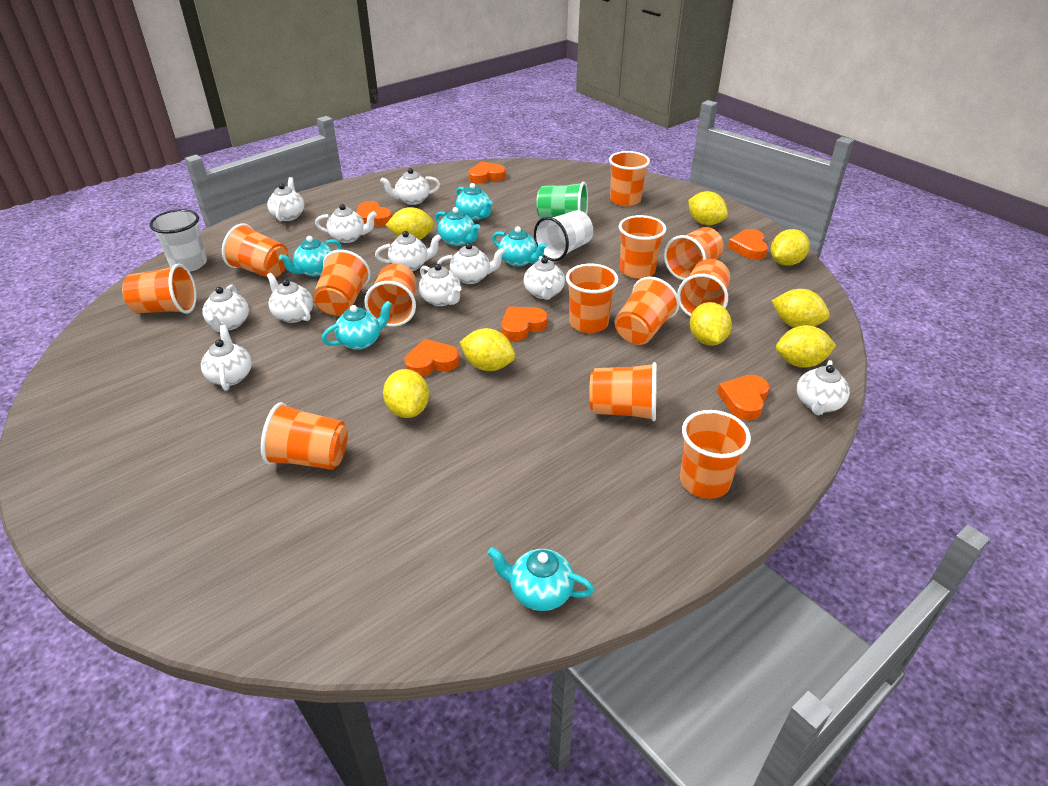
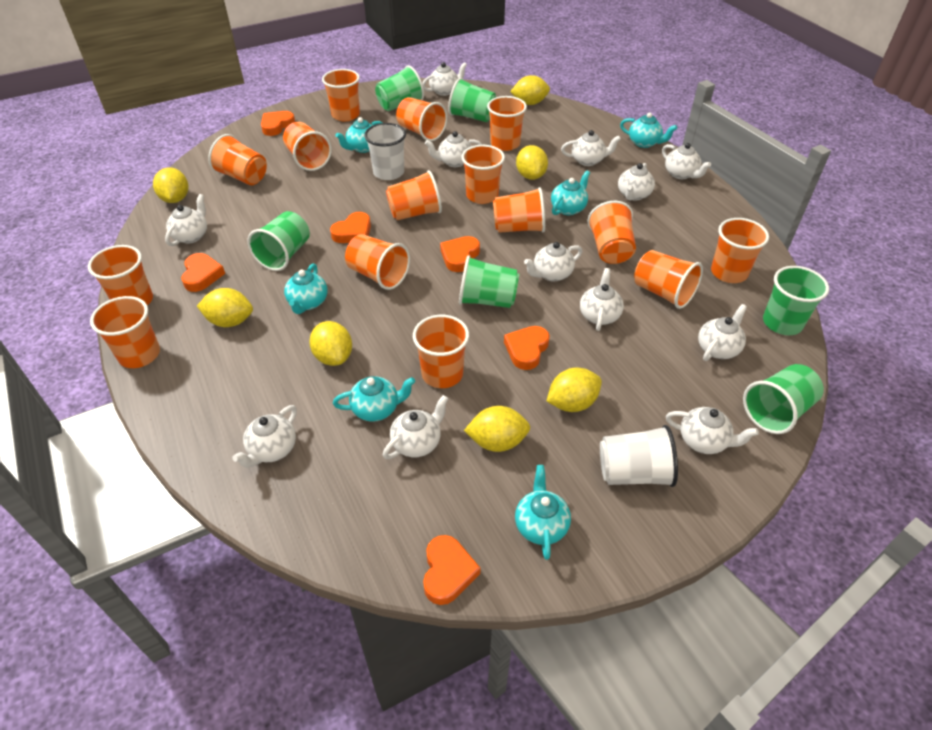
green cup: 1 -> 6
orange cup: 13 -> 15
white teapot: 11 -> 12
yellow lemon: 8 -> 7

